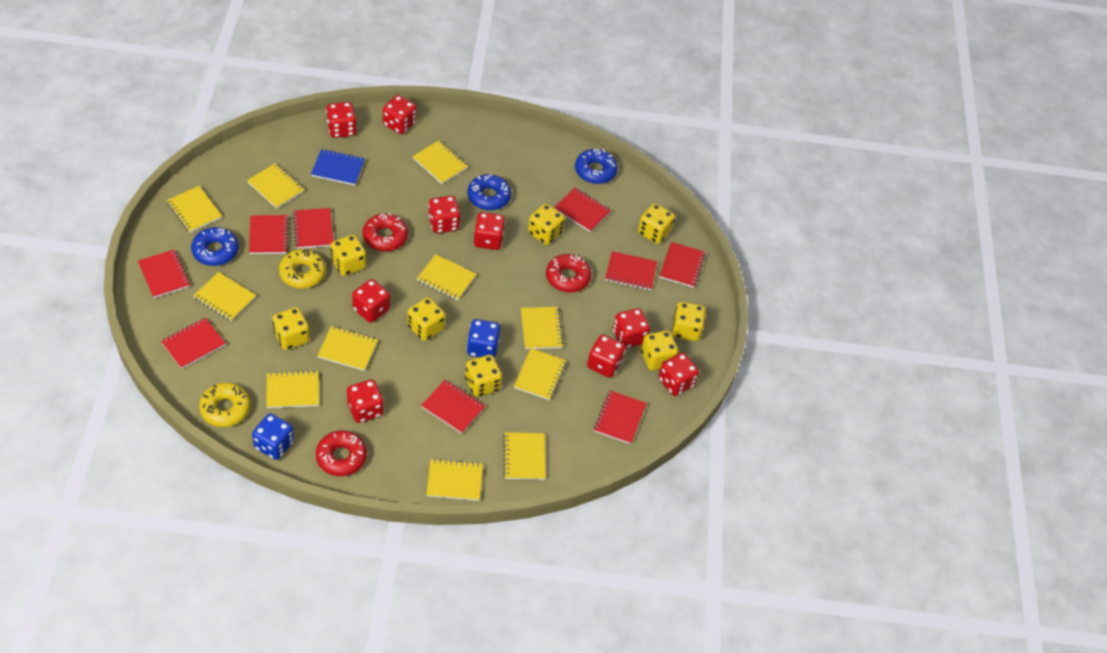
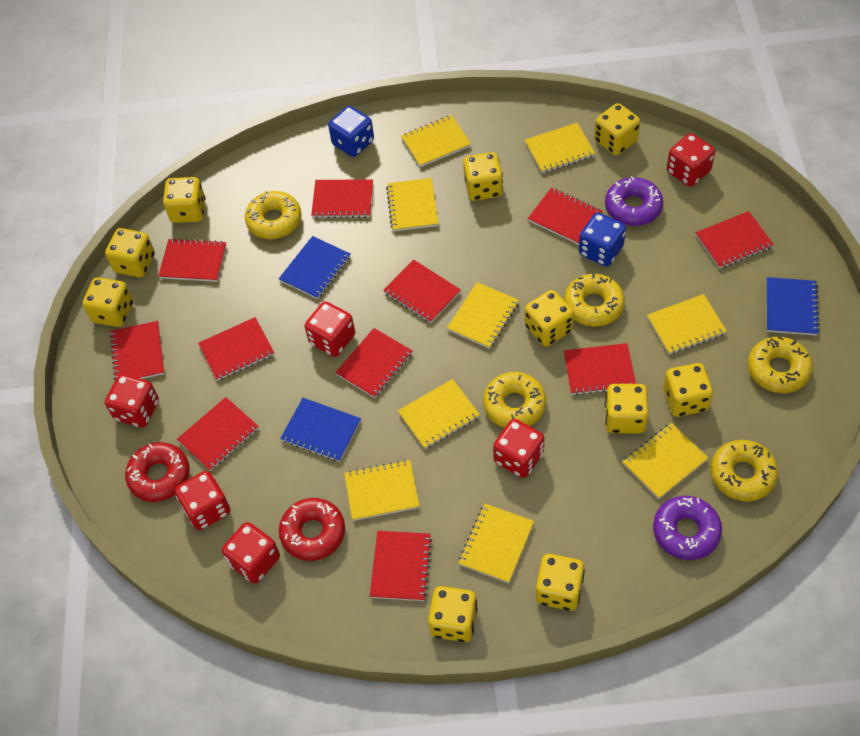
blue donut: 3 -> 0
blue notebook: 1 -> 3
purple donut: 0 -> 2
red dice: 9 -> 6
red donut: 3 -> 2
red notebook: 9 -> 11
yellow dice: 8 -> 10
yellow donut: 2 -> 5
yellow notebook: 11 -> 9

